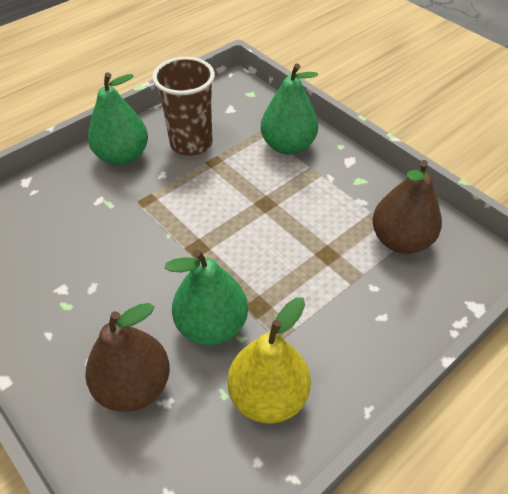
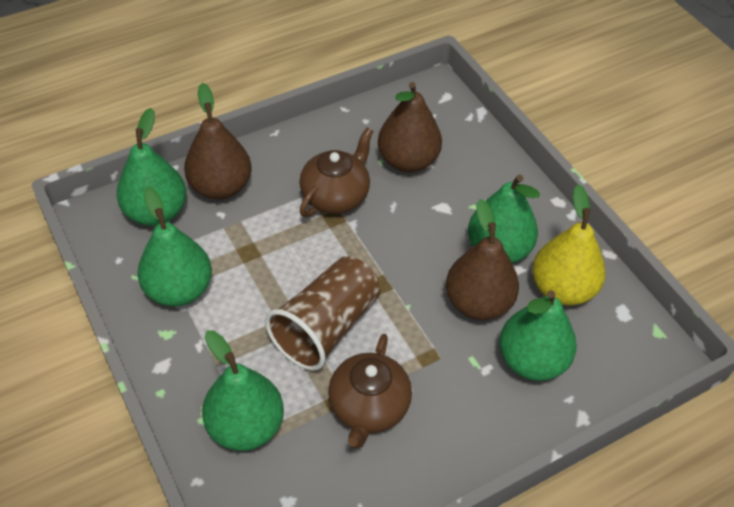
brown pear: 2 -> 3
brown teapot: 0 -> 2
green pear: 3 -> 5

